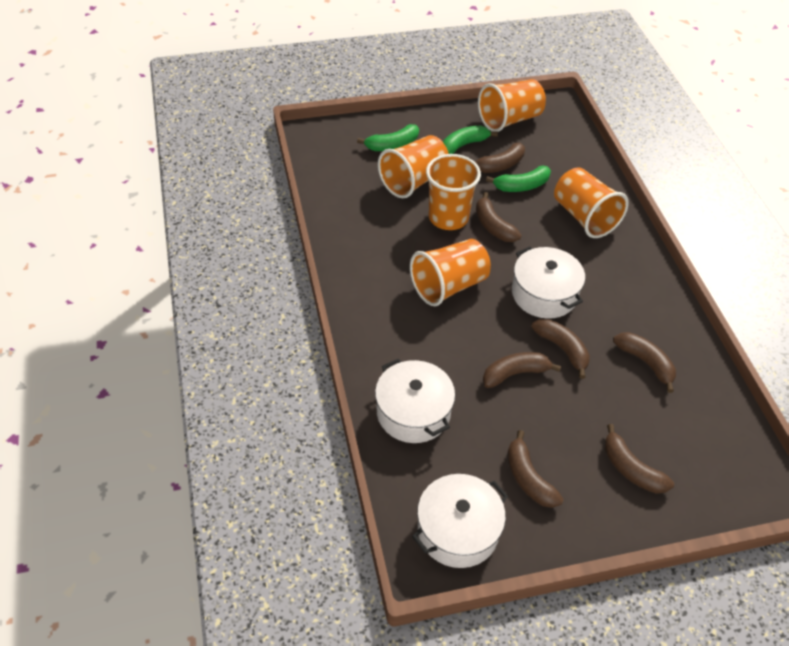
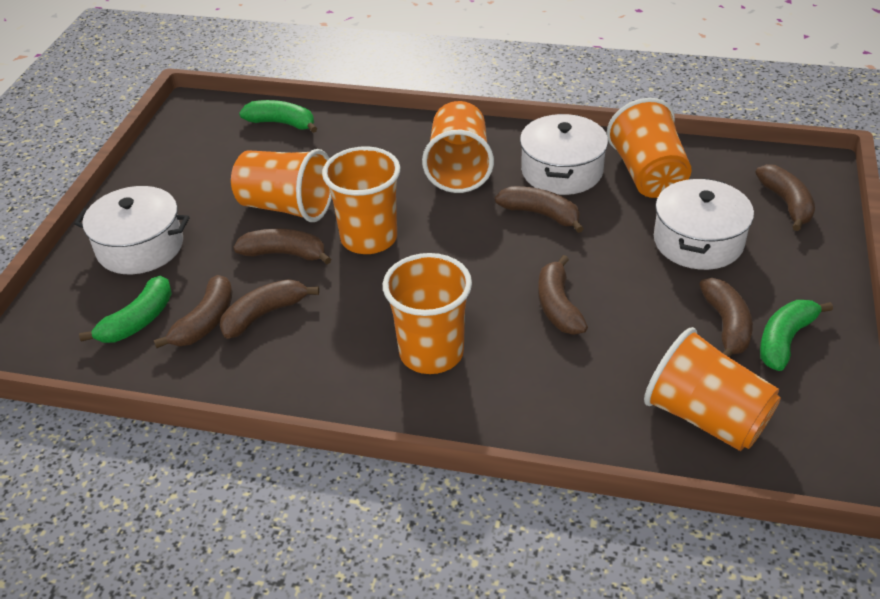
orange cup: 5 -> 6

